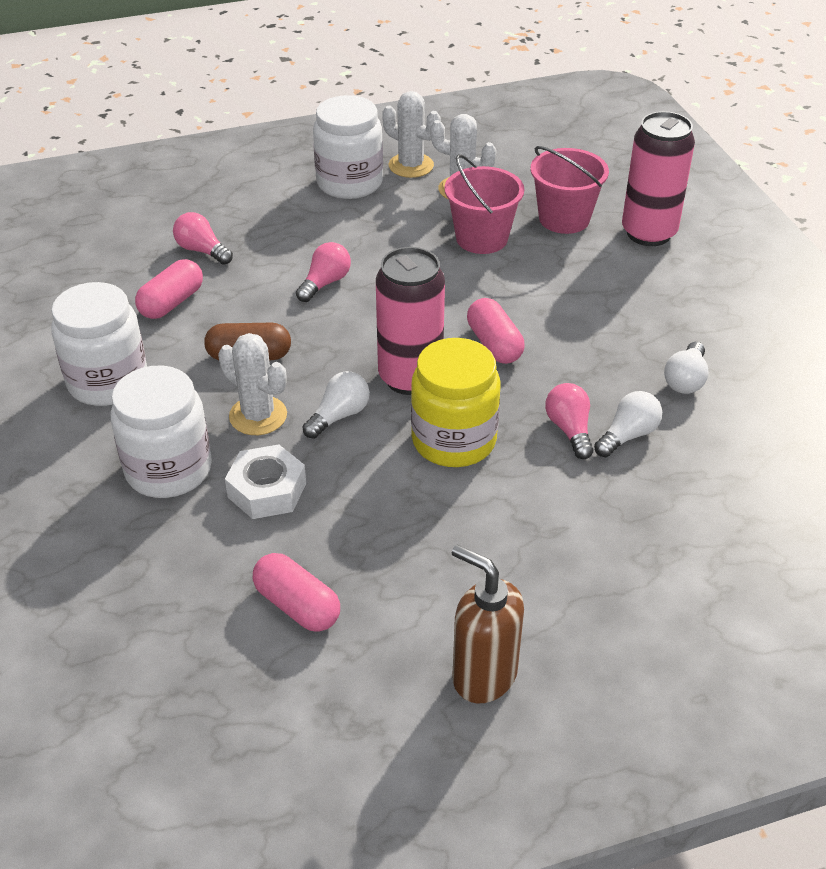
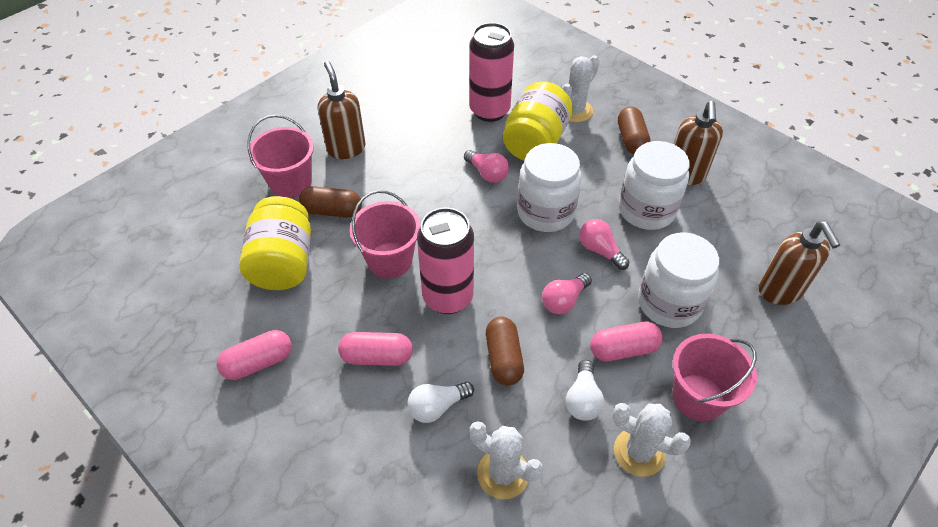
brown capsule: 1 -> 3
brown soap dispenser: 1 -> 3
pink bucket: 2 -> 3
white light bulb: 3 -> 2
white nut: 1 -> 0
yellow jar: 1 -> 2

